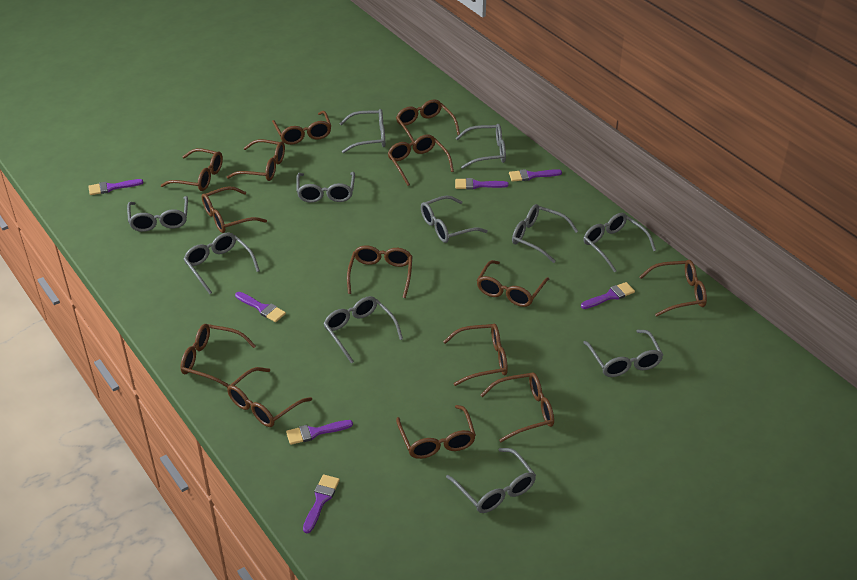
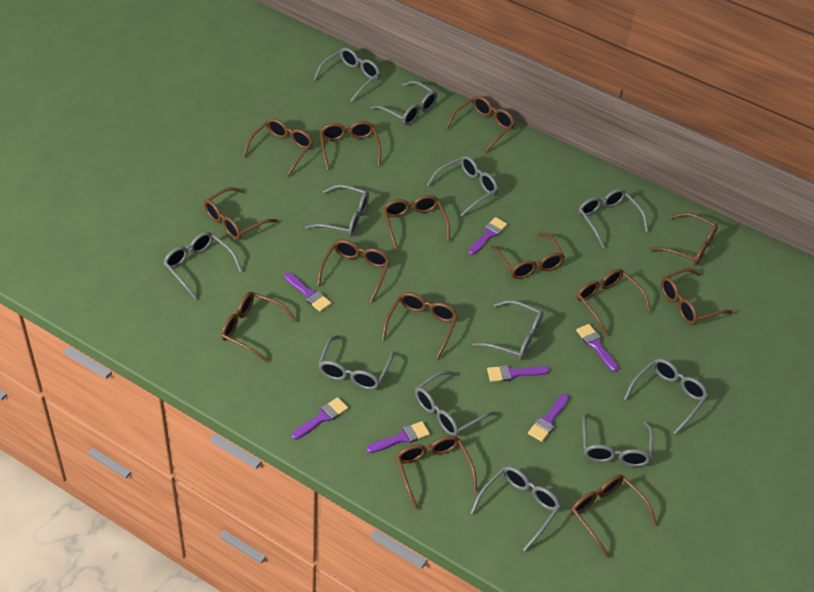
grey glasses: 11 -> 12

